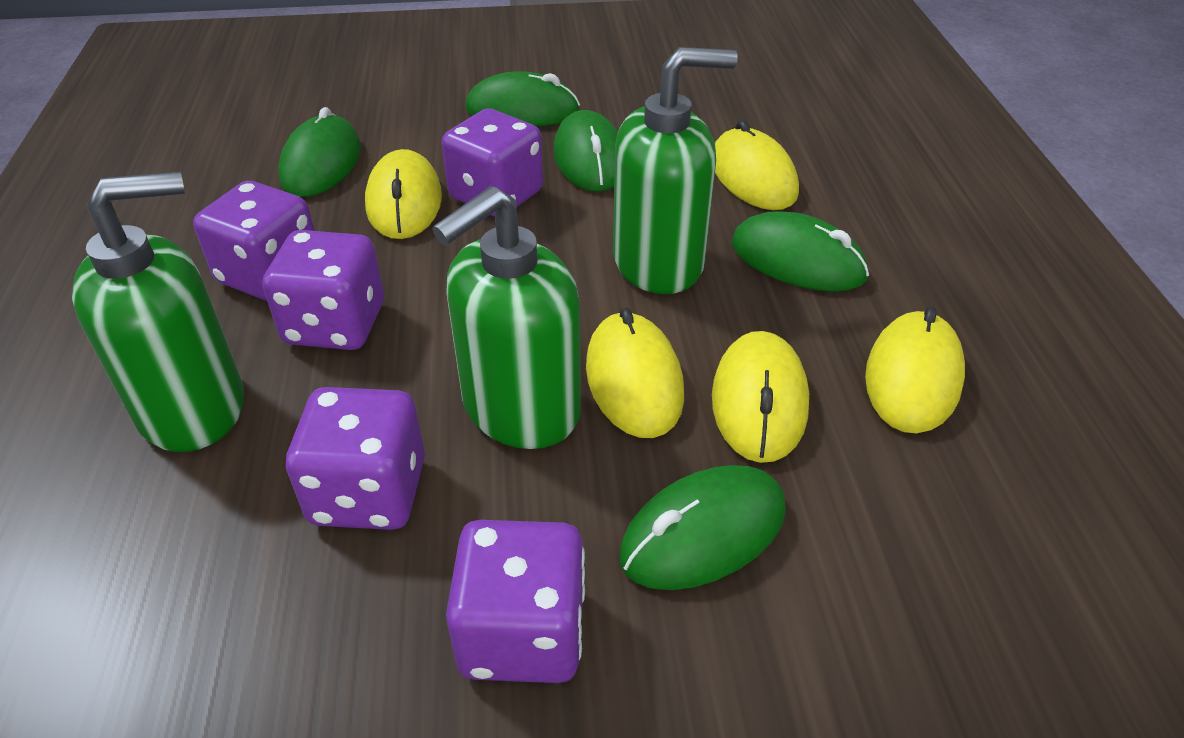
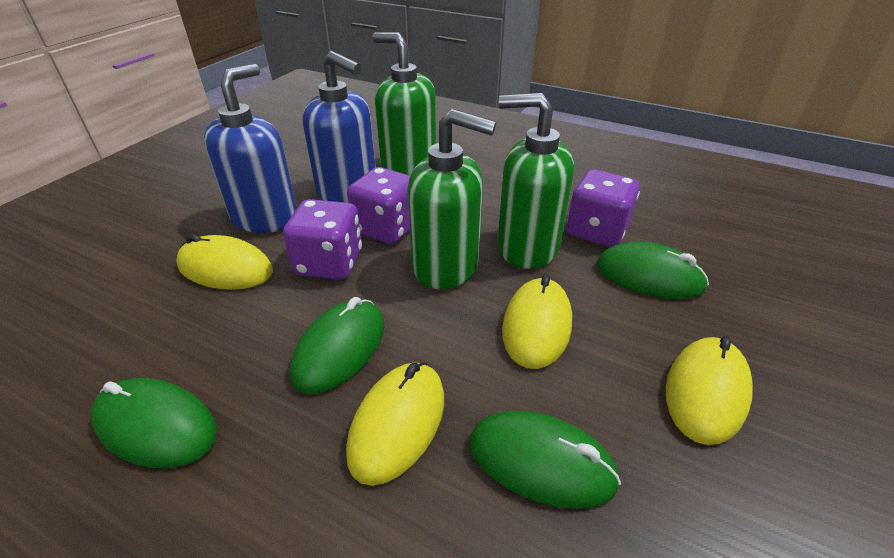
blue soap dispenser: 0 -> 2
green mouse: 5 -> 4
purple dice: 5 -> 3
yellow mouse: 5 -> 4

